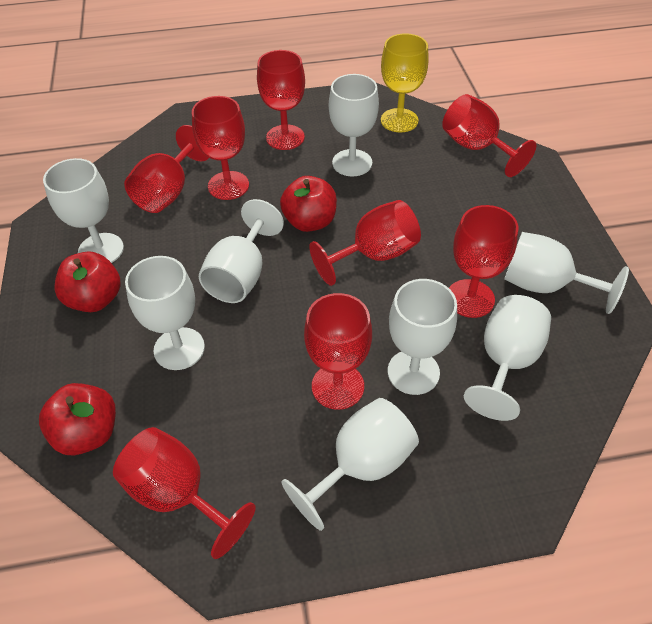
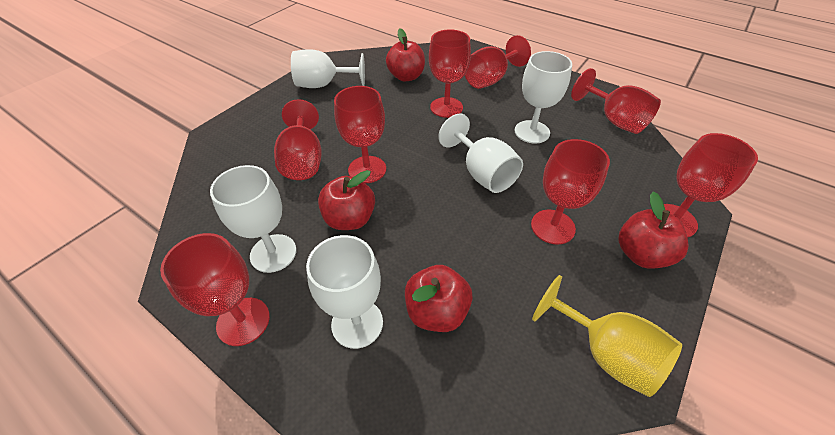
red apple: 3 -> 4
white goblet: 8 -> 5

